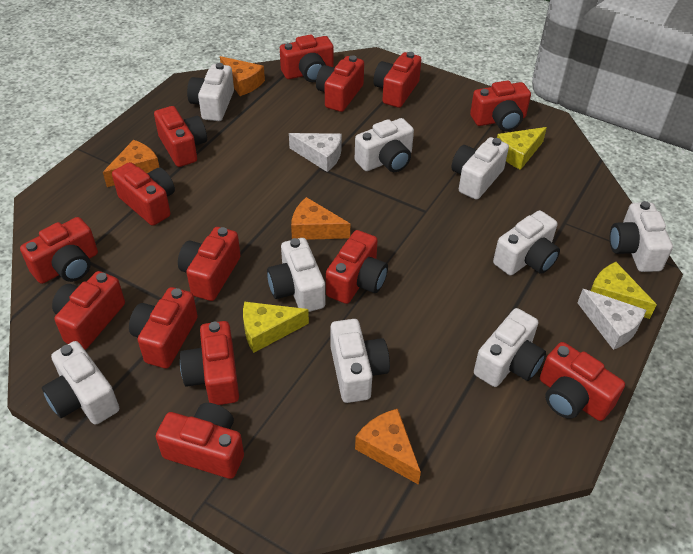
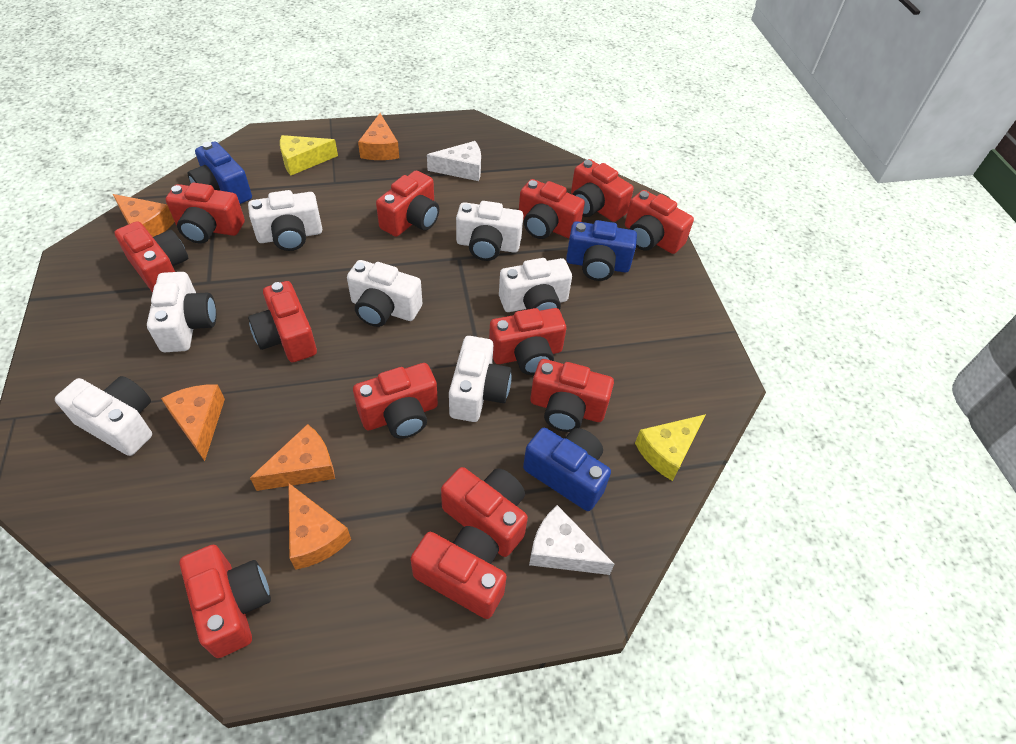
blue camera: 0 -> 3
orange cheese: 4 -> 5
red camera: 14 -> 13
white camera: 9 -> 7
yellow cheese: 3 -> 2

